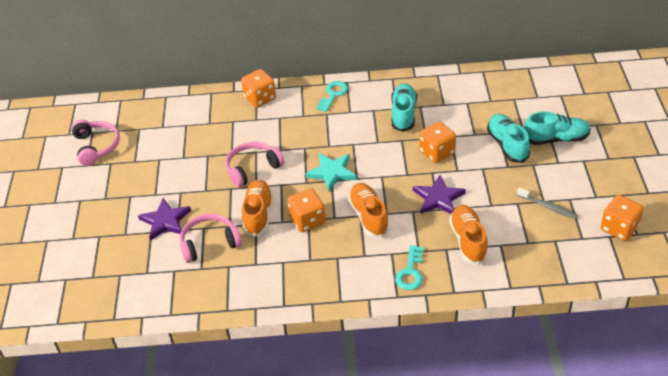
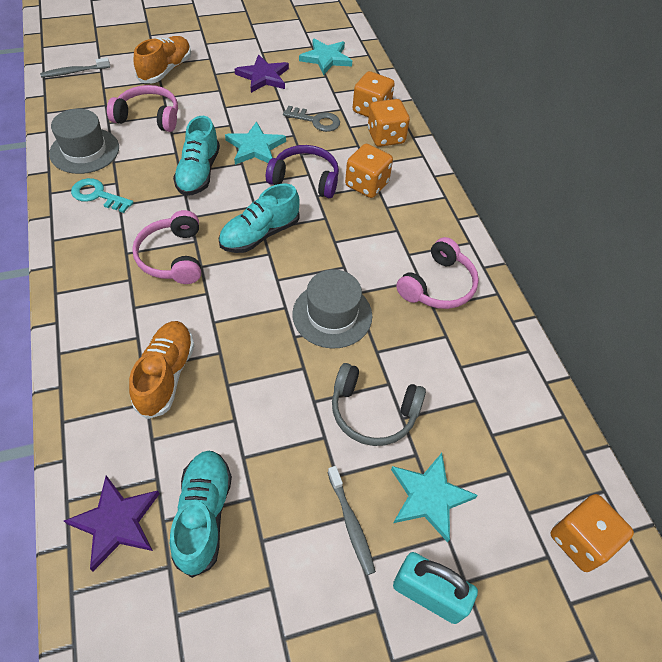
grey hat: 0 -> 2
grey headphones: 0 -> 1
grey key: 0 -> 1
grey toothbrush: 1 -> 2
orange shoe: 3 -> 2
purple headphones: 0 -> 1
turquoise key: 2 -> 1
turquoise padlock: 0 -> 1
turquoise star: 1 -> 3

